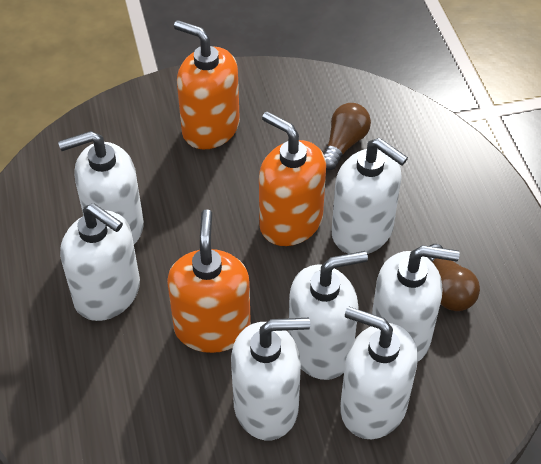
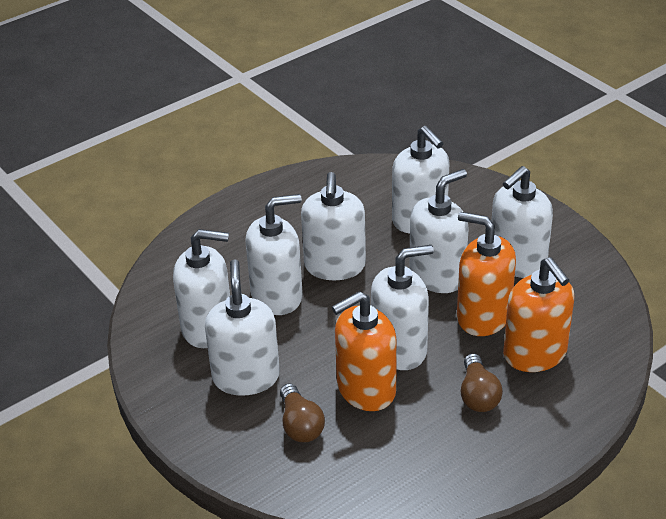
white soap dispenser: 7 -> 8

